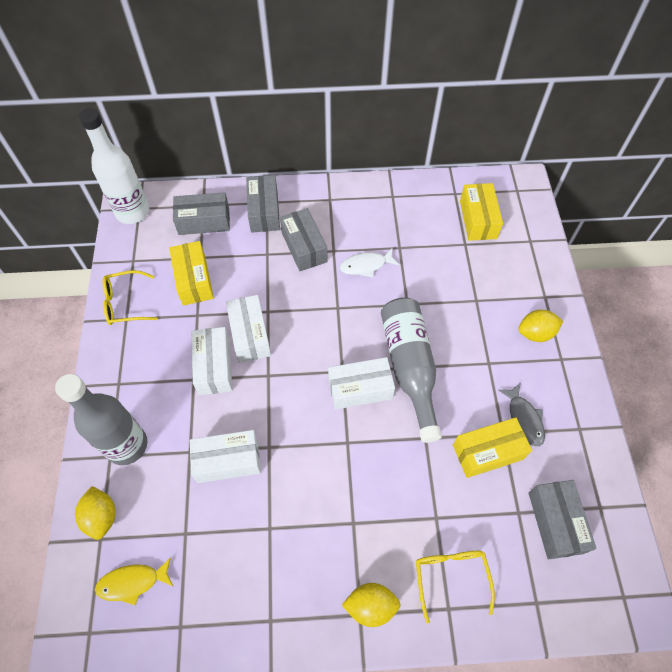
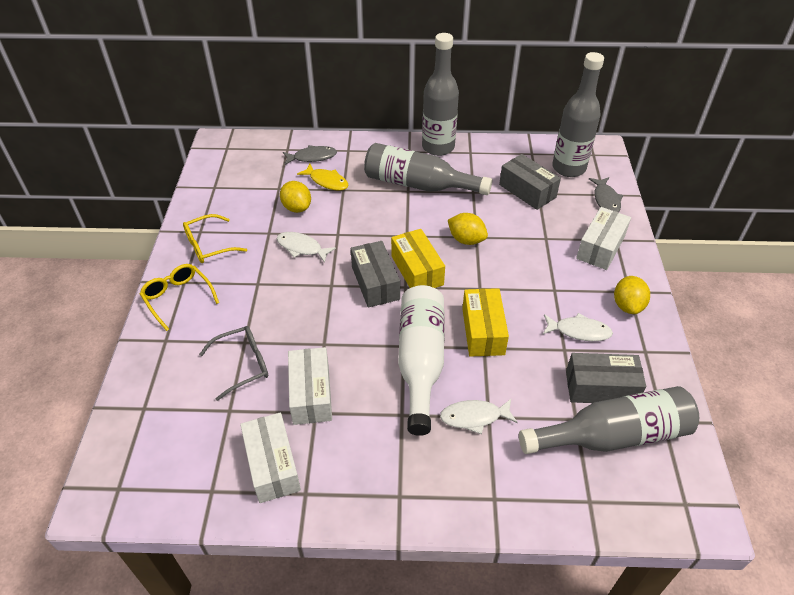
grey bottle: 2 -> 4
grey box: 4 -> 3
grey fish: 1 -> 2
grey glasses: 0 -> 1
white box: 4 -> 3
white fish: 1 -> 3
yellow box: 3 -> 2

